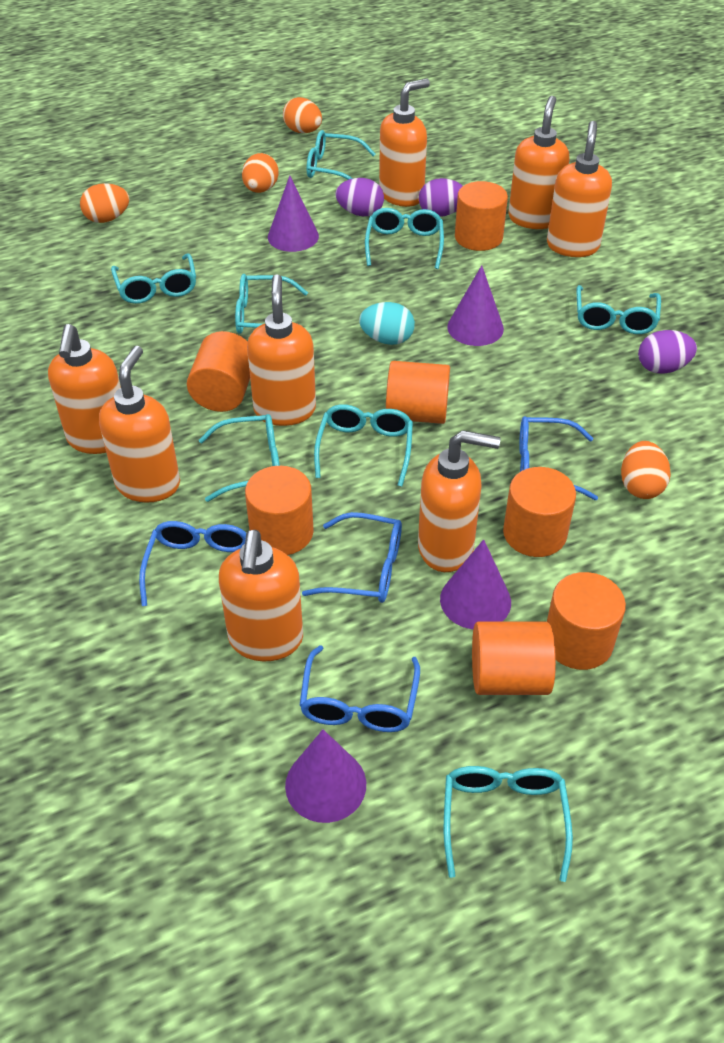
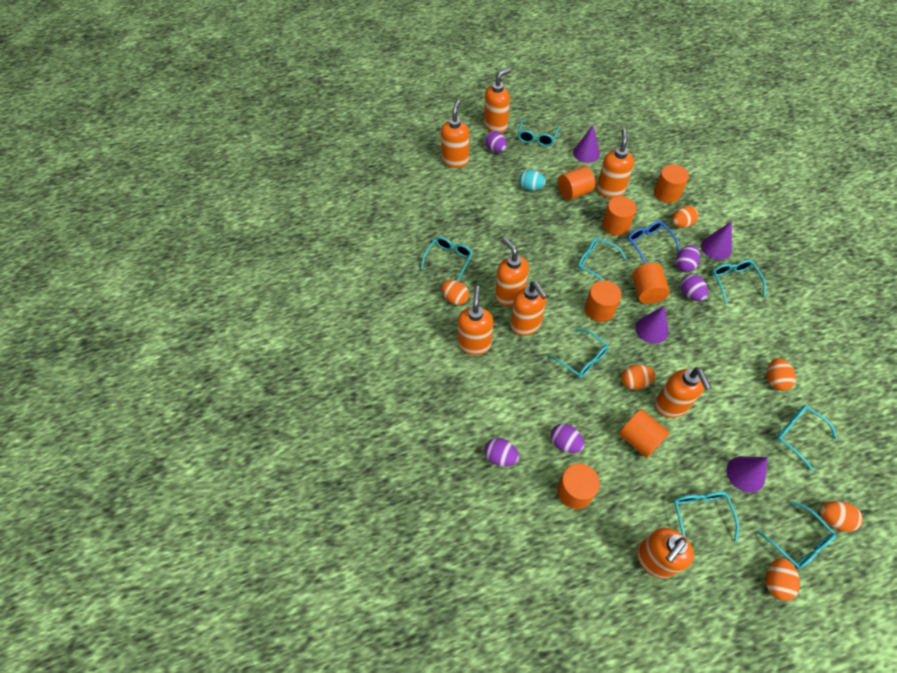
blue glasses: 4 -> 1
orange egg: 4 -> 6
purple egg: 3 -> 5

